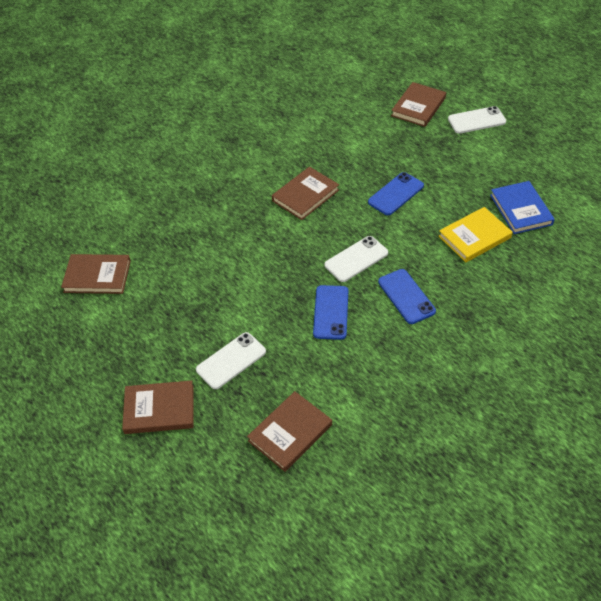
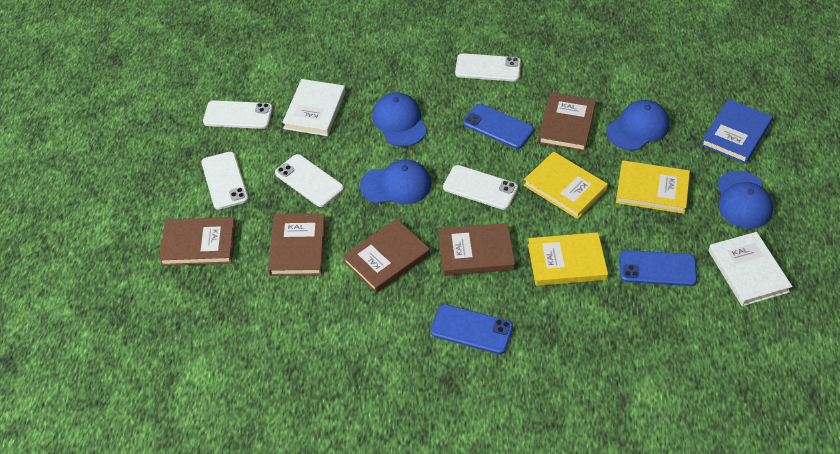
blue cap: 0 -> 4
white book: 0 -> 2
white phone: 3 -> 5
yellow book: 1 -> 3

